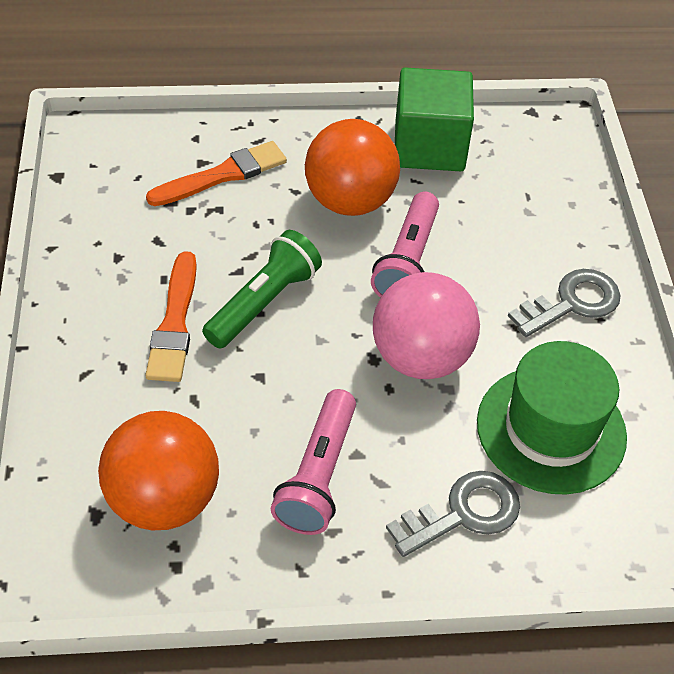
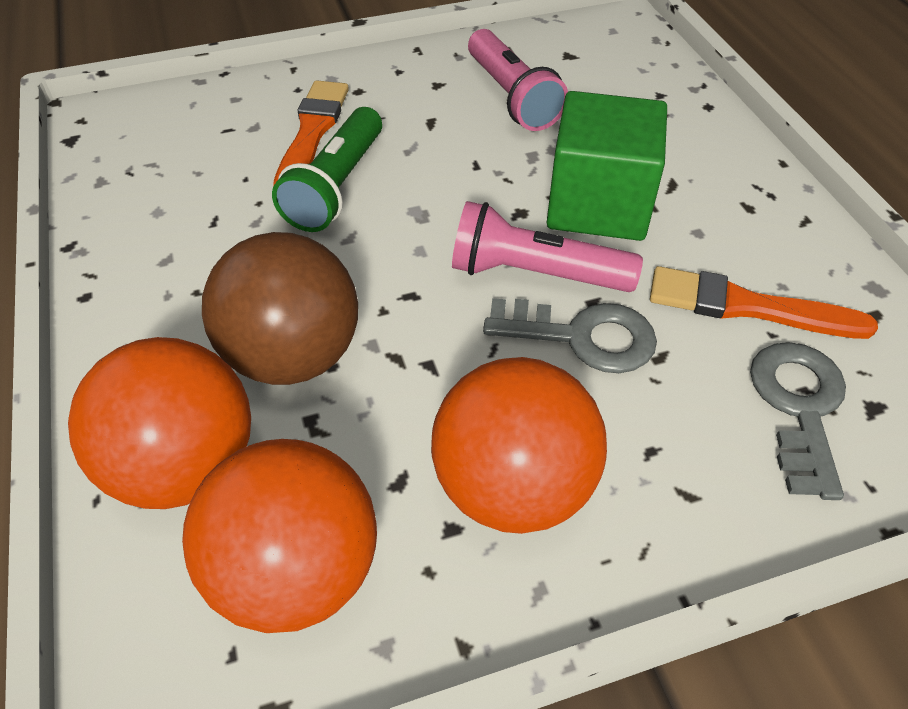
brown ball: 0 -> 1
green hat: 1 -> 0
orange ball: 2 -> 3
pink ball: 1 -> 0

